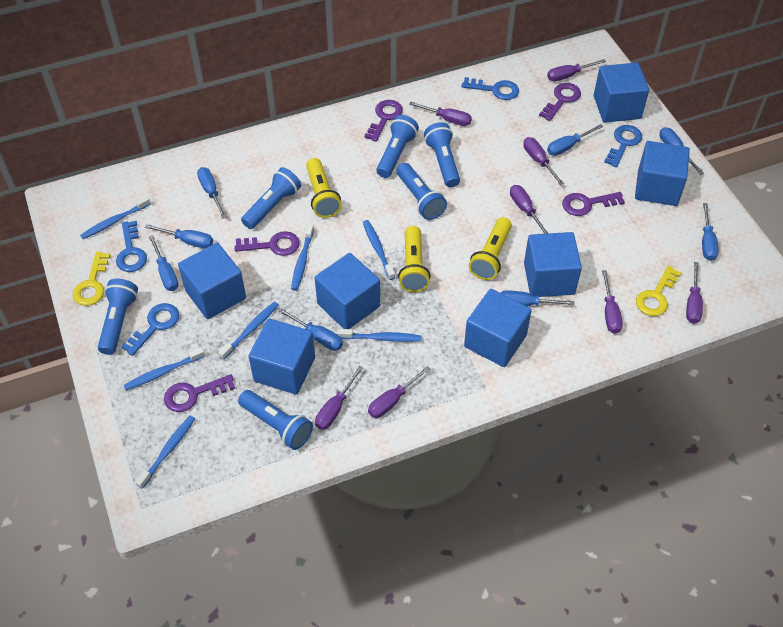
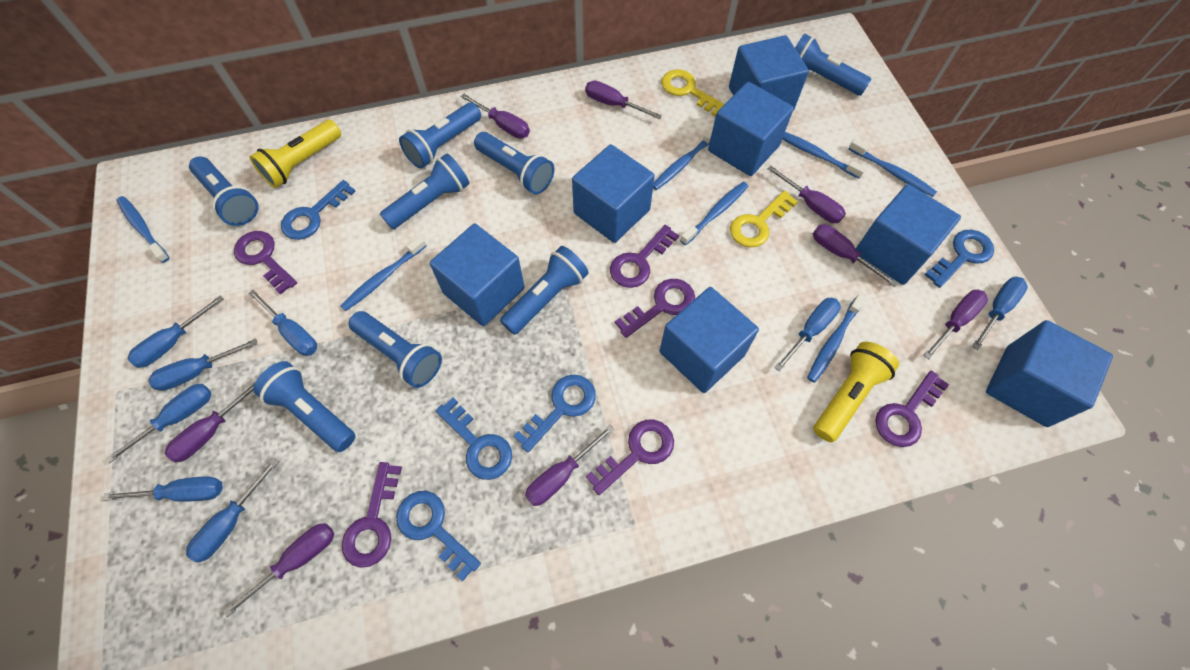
blue flashlight: 6 -> 8
blue key: 4 -> 5
purple key: 5 -> 6
yellow flashlight: 3 -> 2

